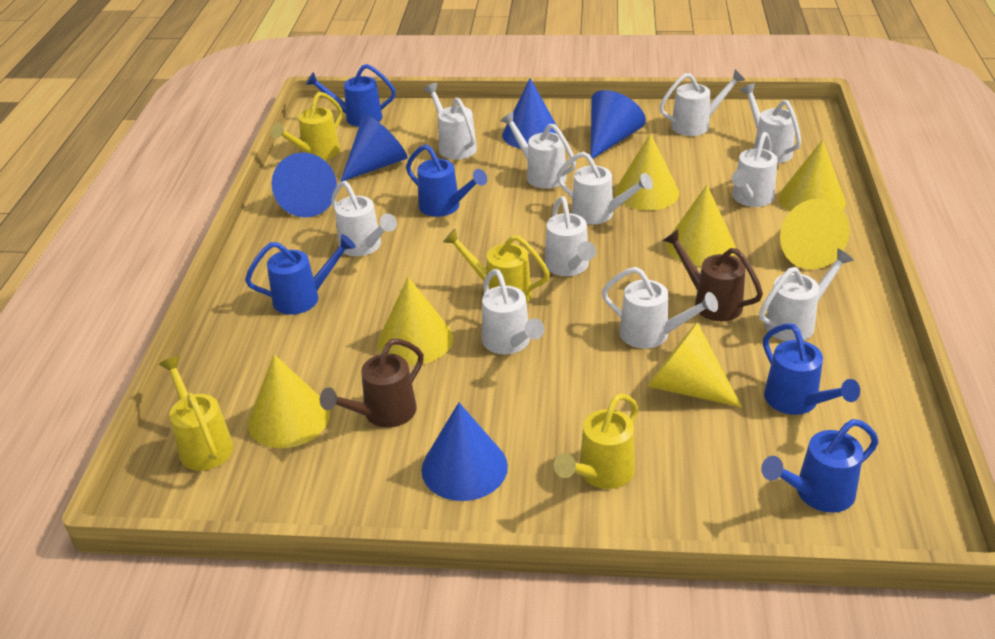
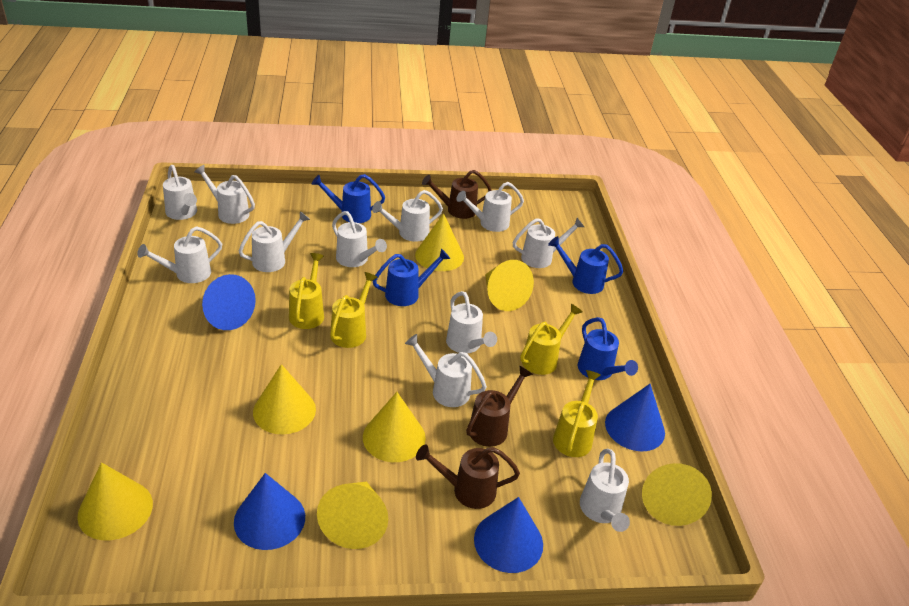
blue cone: 5 -> 4
blue watering can: 5 -> 4
brown watering can: 2 -> 3

